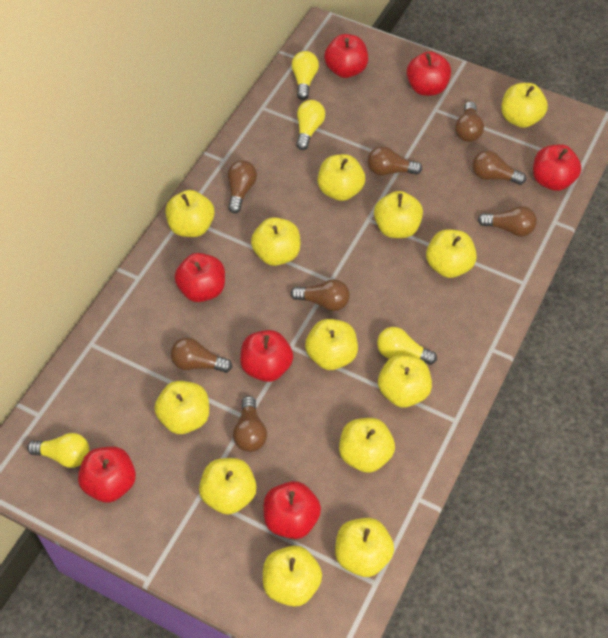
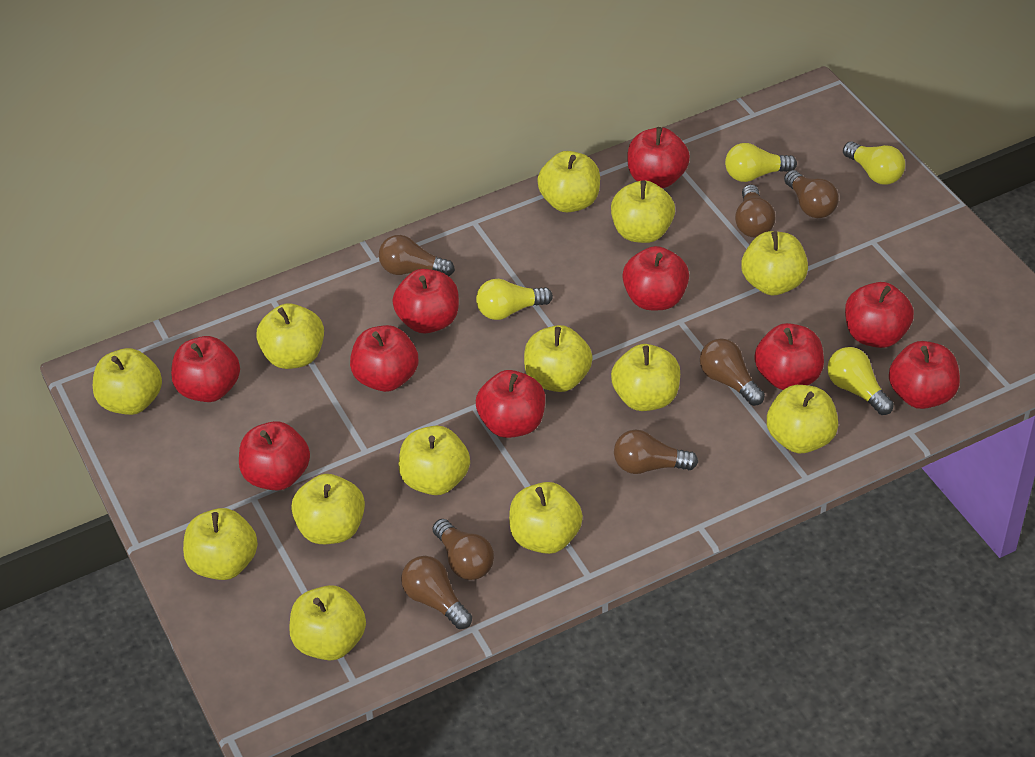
brown light bulb: 8 -> 7
red apple: 7 -> 10

